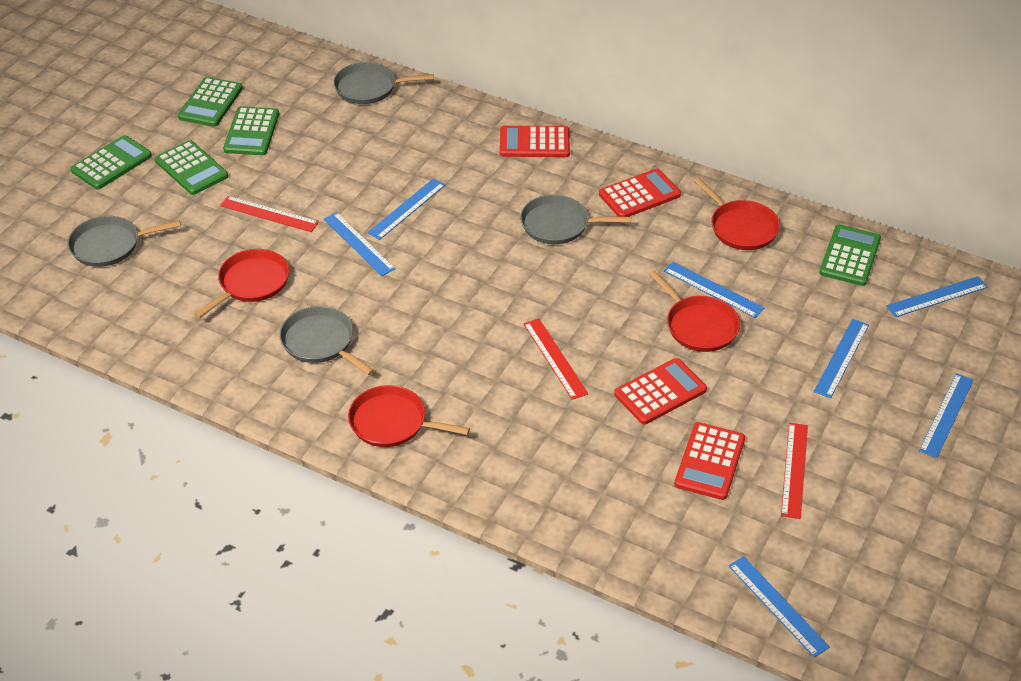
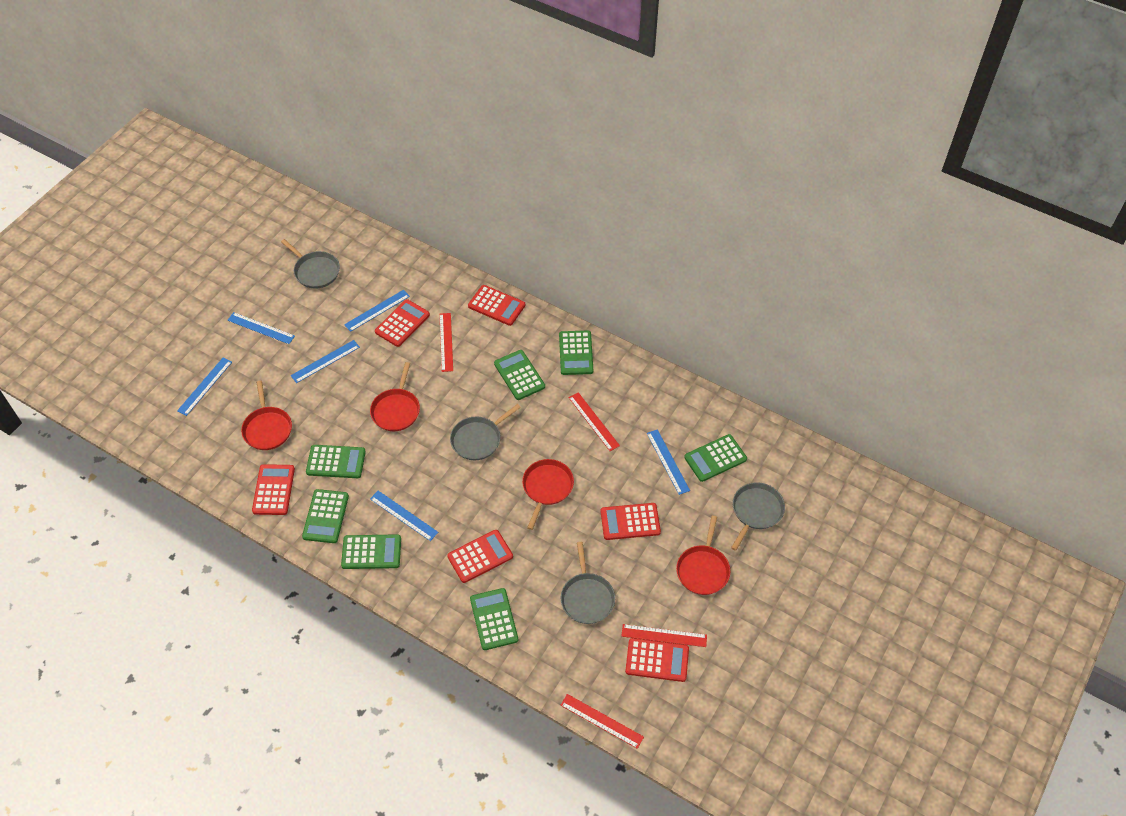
blue ruler: 7 -> 6
green calculator: 5 -> 7
red calculator: 4 -> 6
red ruler: 3 -> 4

